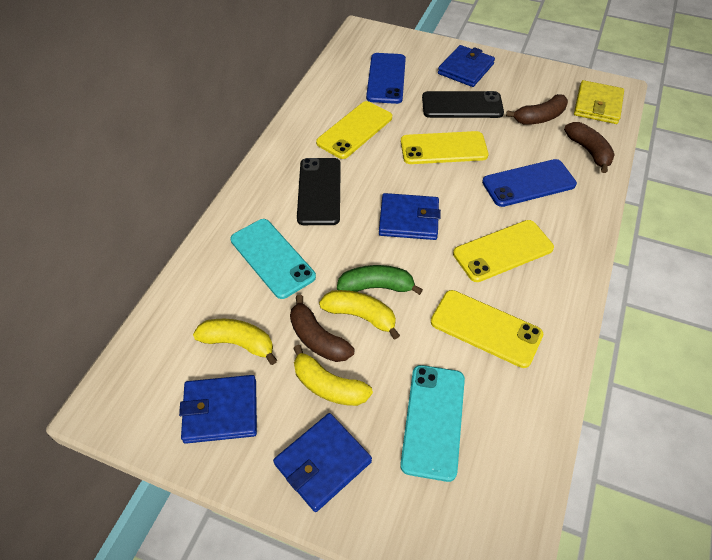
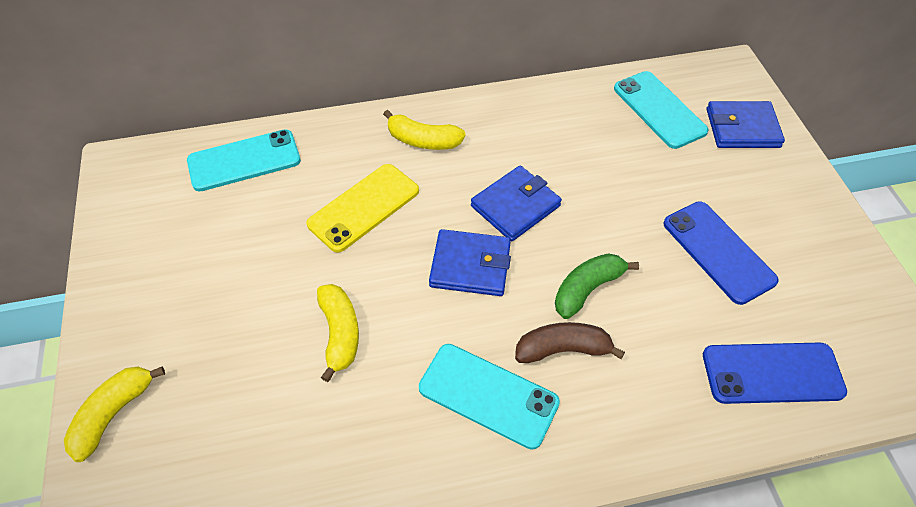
black phone: 2 -> 0
blue wallet: 4 -> 3
brown banana: 3 -> 1
turquoise phone: 2 -> 3
yellow phone: 4 -> 1
yellow wallet: 1 -> 0

